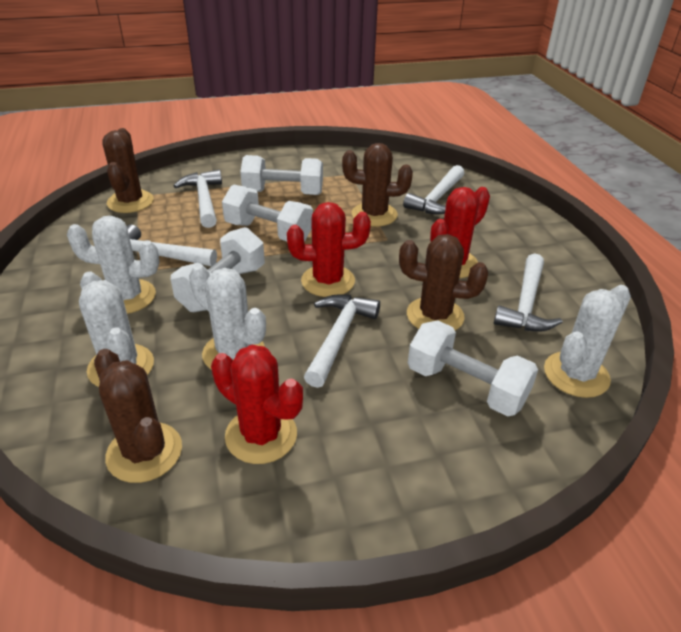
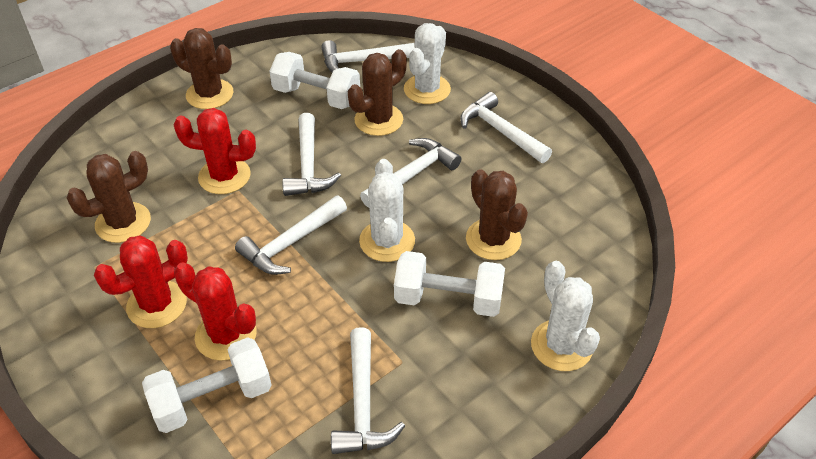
white cactus: 4 -> 3
white dumbbell: 4 -> 3
white hammer: 5 -> 6

